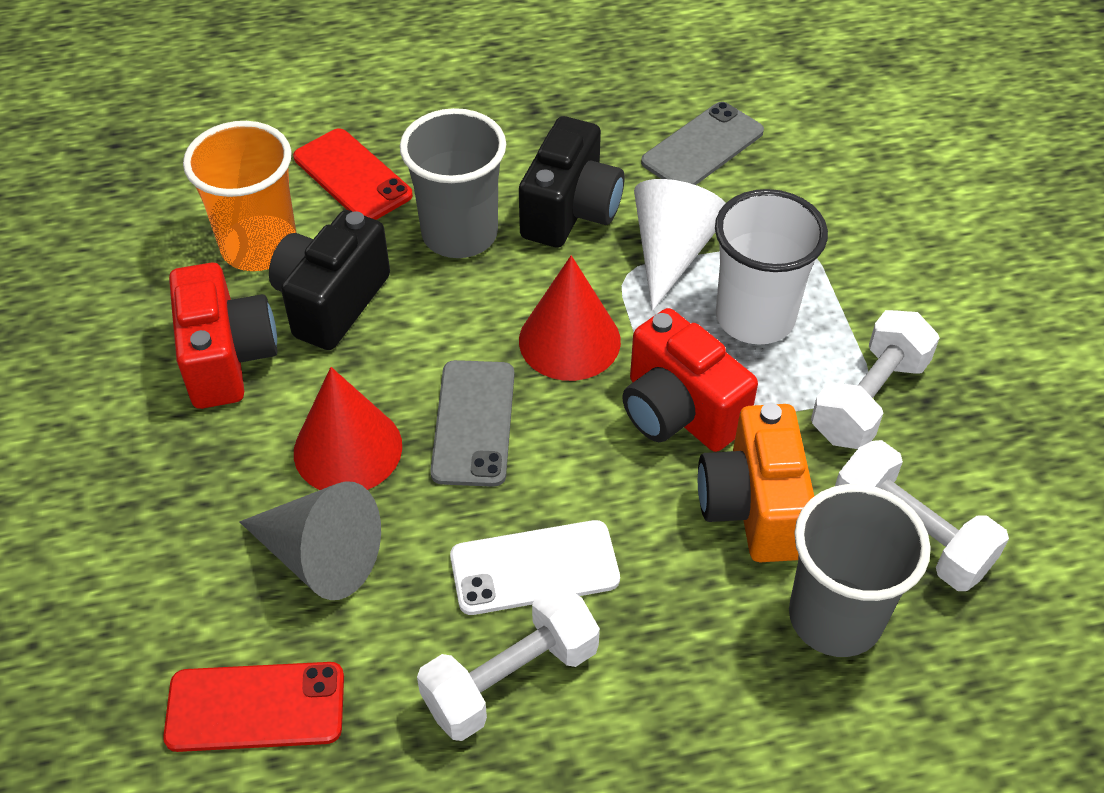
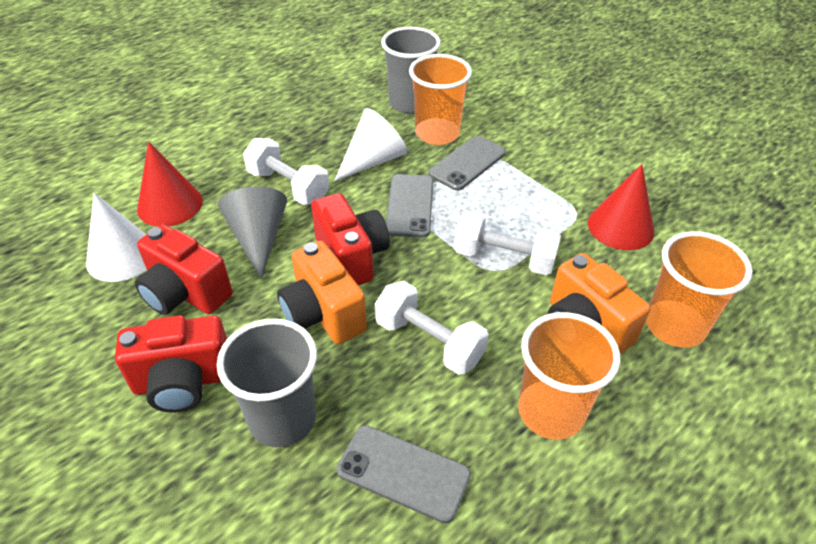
black camera: 2 -> 0
grey phone: 2 -> 3
orange camera: 1 -> 2
orange cup: 1 -> 3
red camera: 2 -> 3
red phone: 2 -> 0
white cone: 1 -> 2
white cup: 1 -> 0
white phone: 1 -> 0

